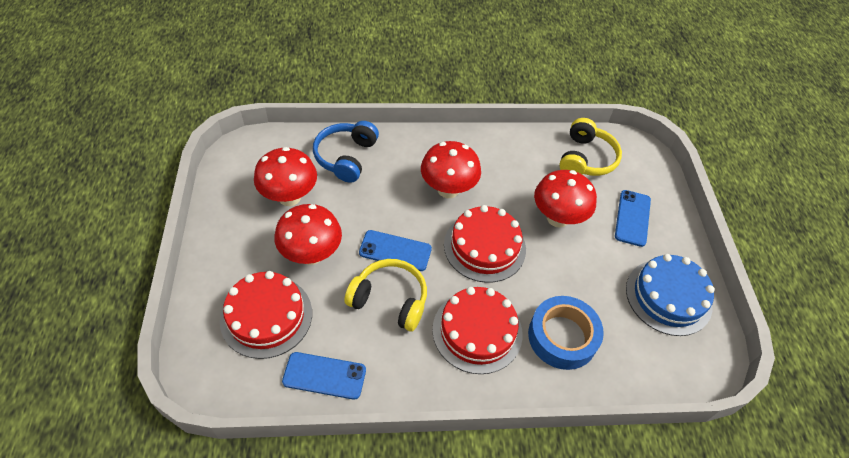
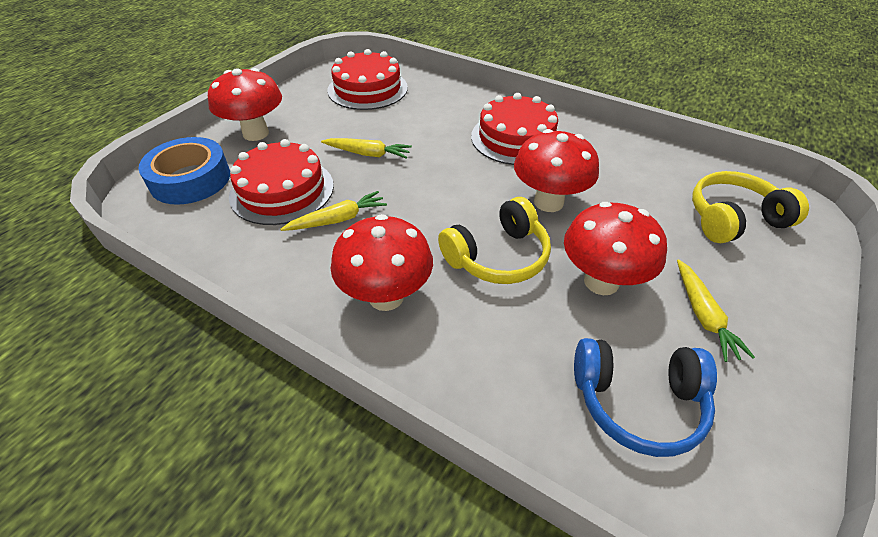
blue cake: 1 -> 0
blue phone: 3 -> 0
yellow carrot: 0 -> 3

